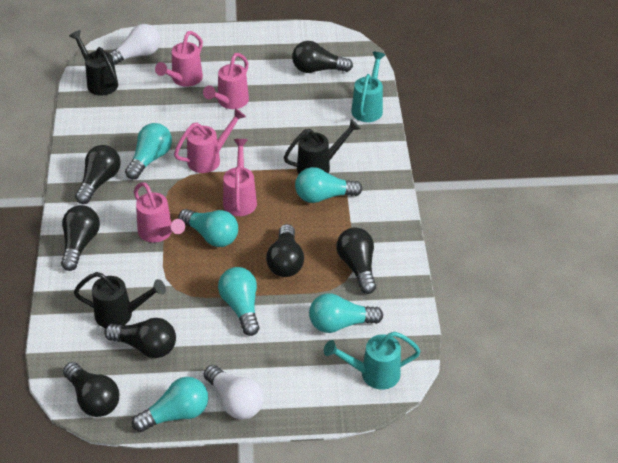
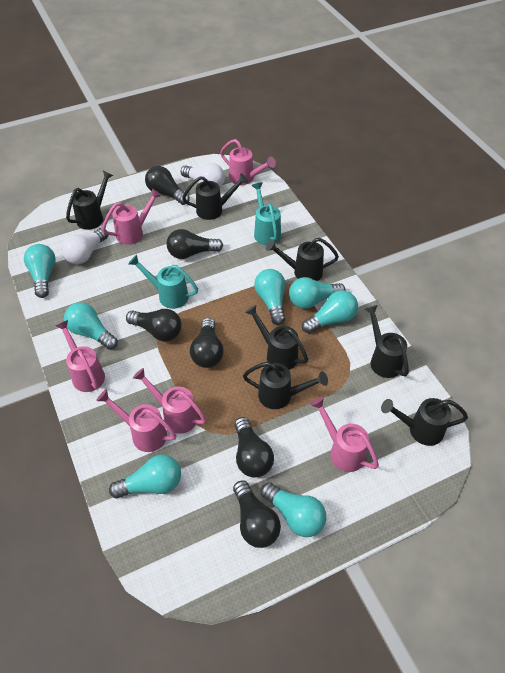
black light bulb: 7 -> 6
black watering can: 3 -> 7
pink watering can: 5 -> 6
turquoise light bulb: 6 -> 7

